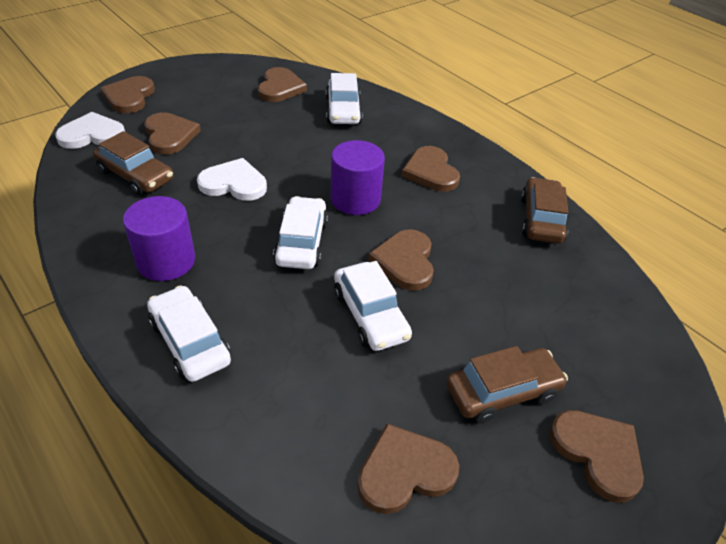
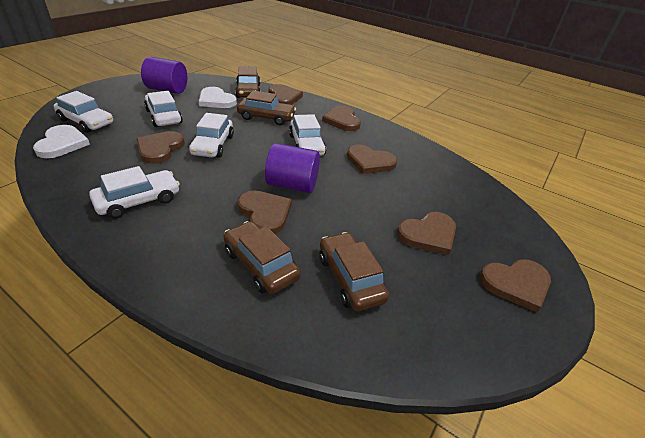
brown car: 3 -> 4
white car: 4 -> 5

